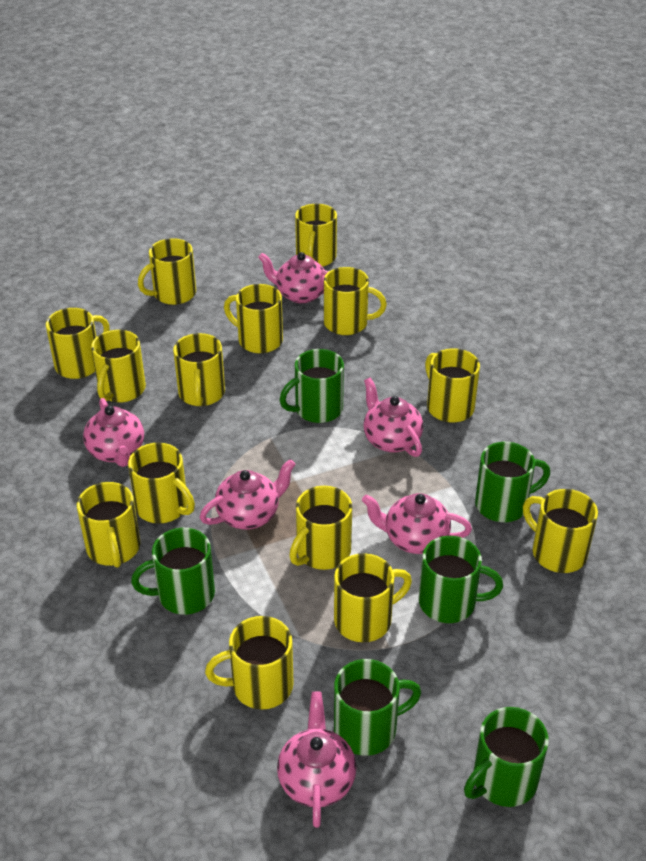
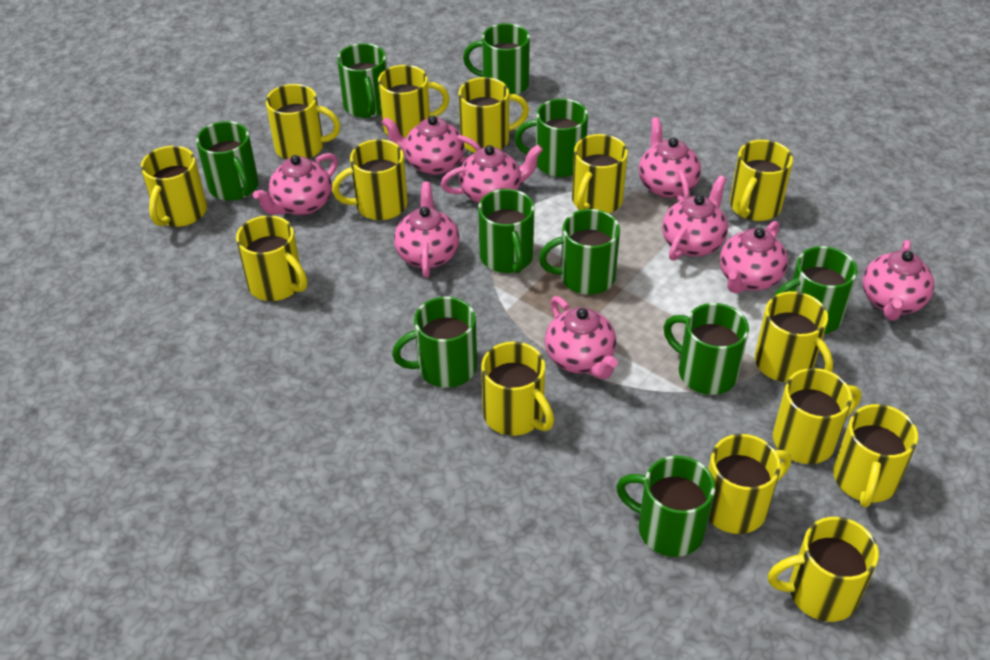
green mug: 6 -> 10
pink teapot: 6 -> 9

